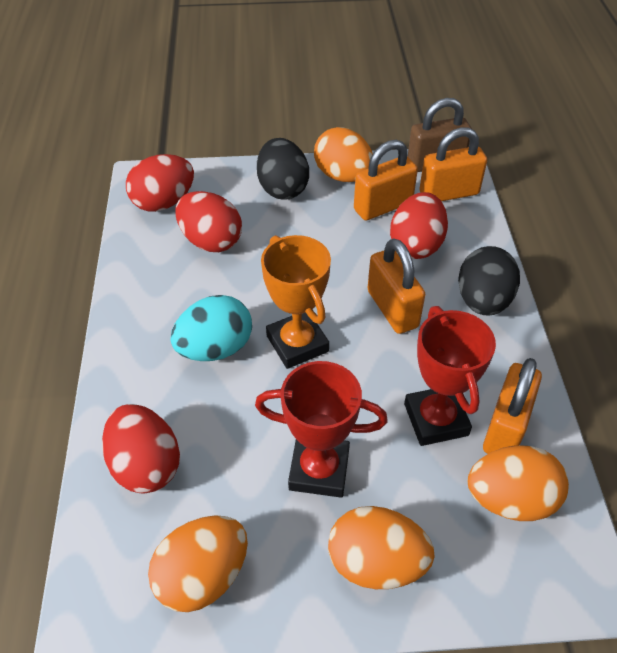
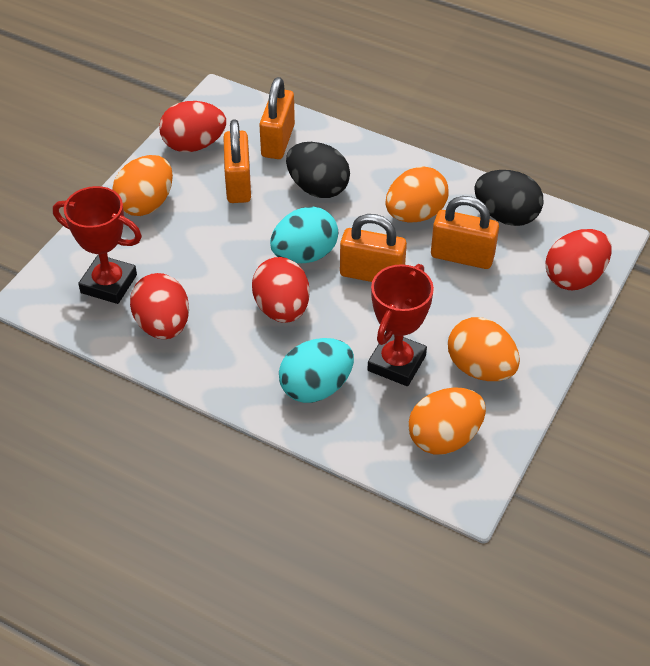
brown padlock: 1 -> 0
orange trophy: 1 -> 0
turquoise egg: 1 -> 2

